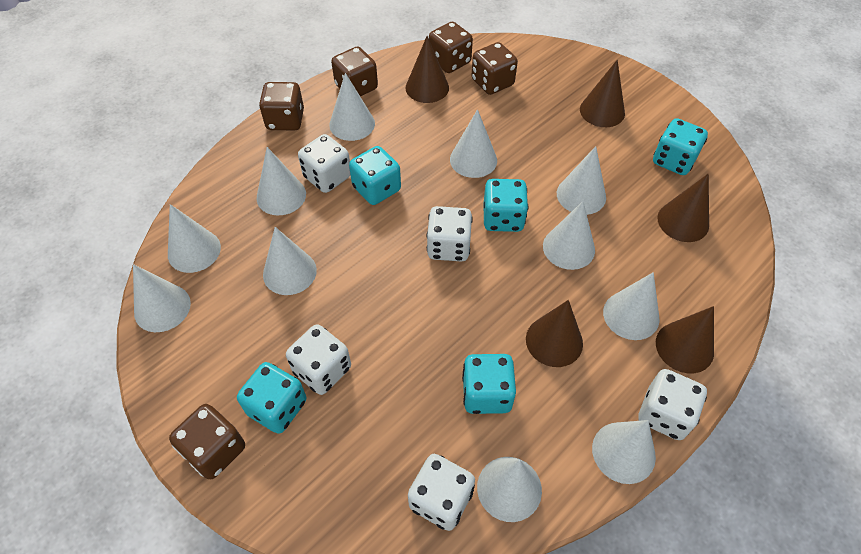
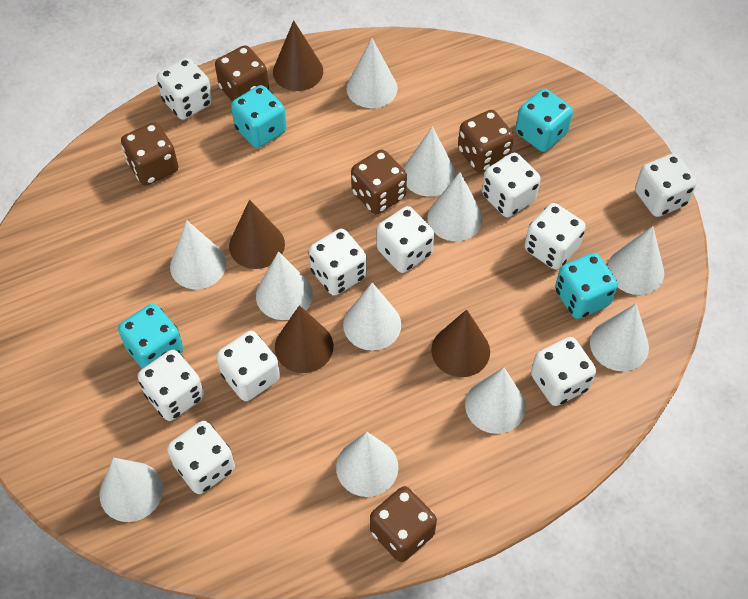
brown cone: 5 -> 4
turquoise dice: 5 -> 4
white dice: 5 -> 10

